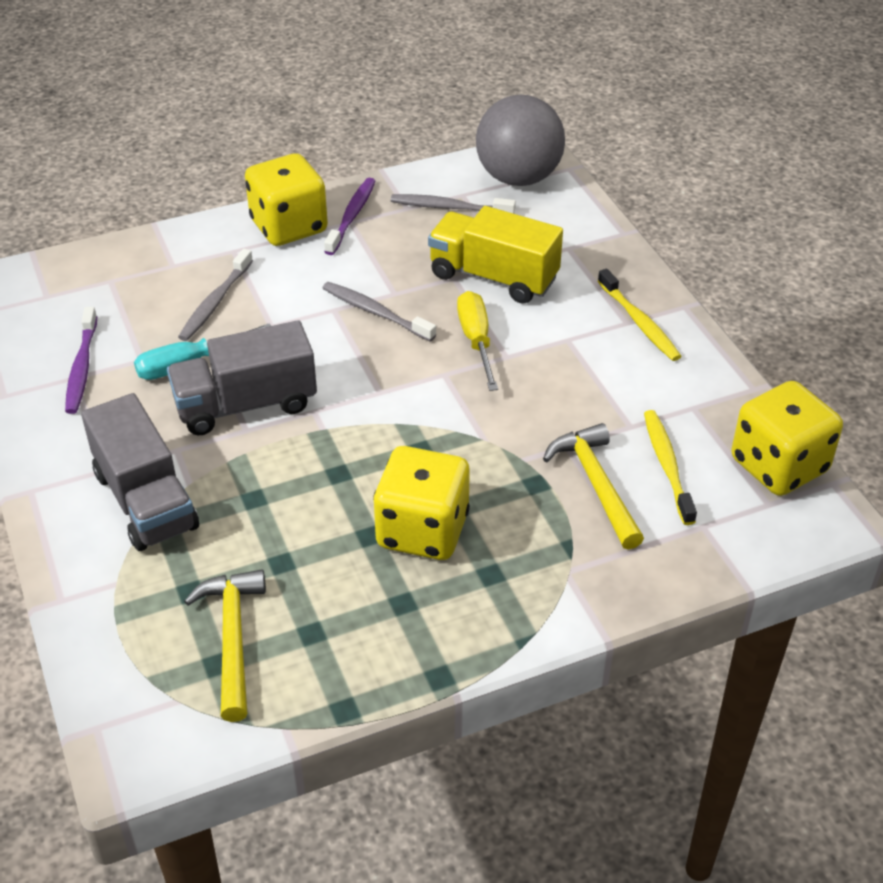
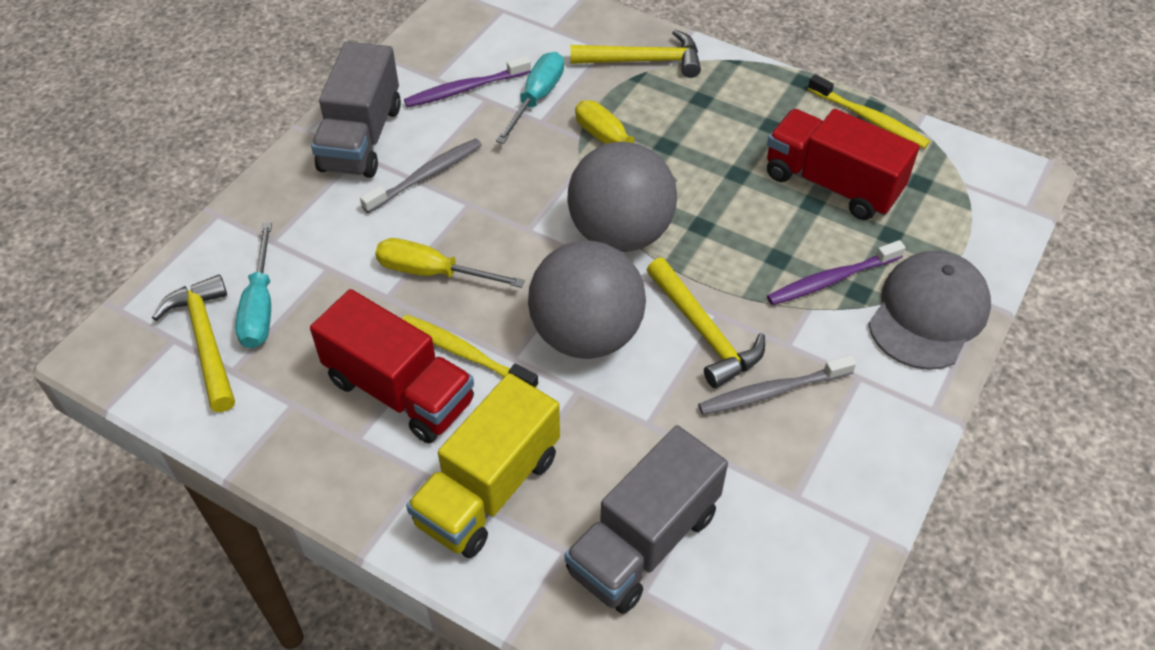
grey ball: 1 -> 2
grey cap: 0 -> 1
grey toothbrush: 3 -> 2
red truck: 0 -> 2
turquoise screwdriver: 1 -> 2
yellow dice: 3 -> 0
yellow hammer: 2 -> 3
yellow screwdriver: 1 -> 2

